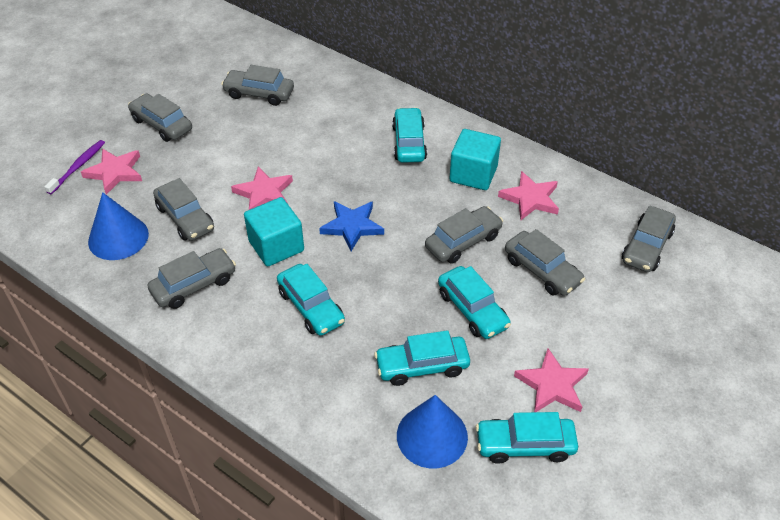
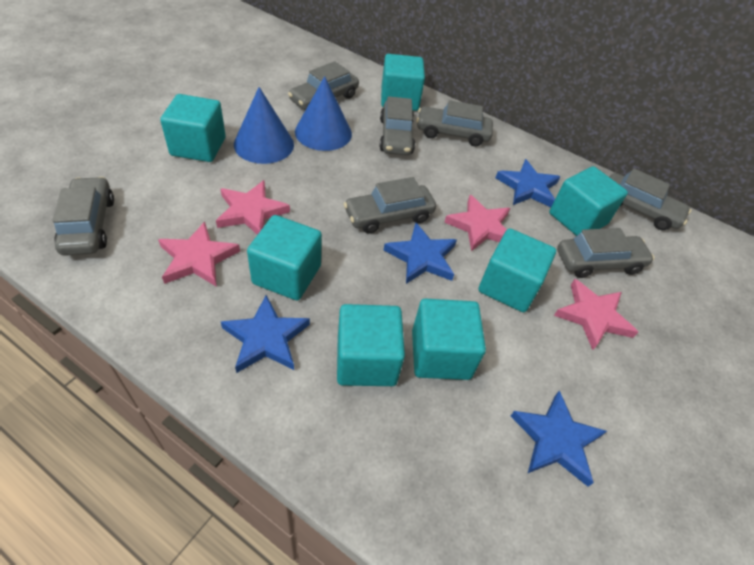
blue star: 1 -> 4
purple toothbrush: 1 -> 0
turquoise car: 5 -> 0
turquoise cube: 2 -> 7

